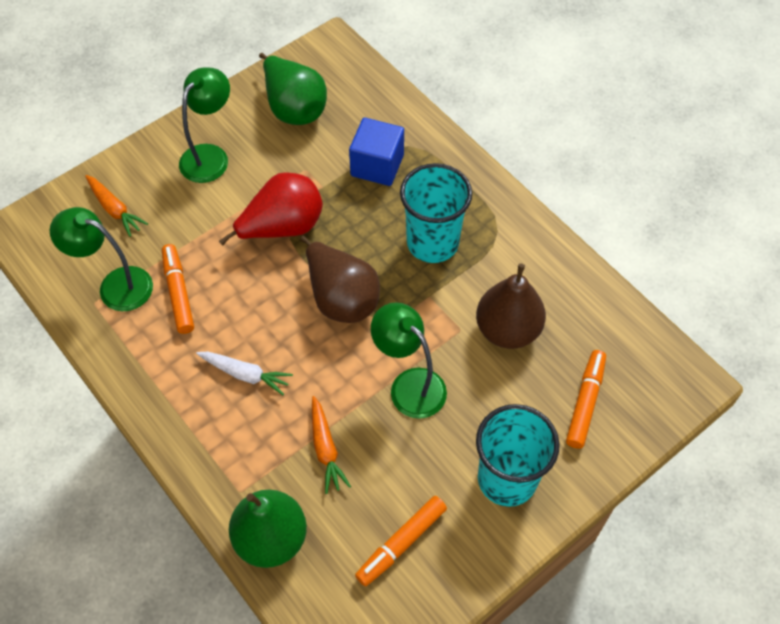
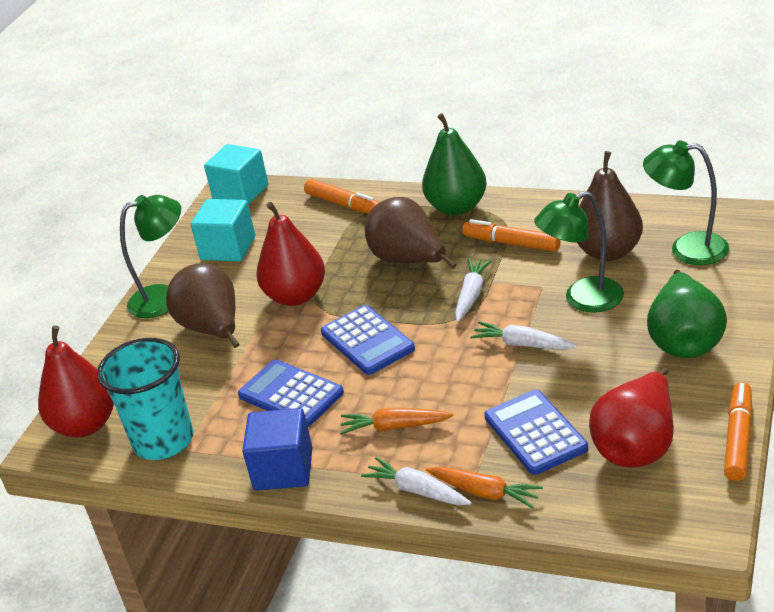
blue calculator: 0 -> 3
brown pear: 2 -> 3
red pear: 1 -> 3
turquoise cube: 0 -> 2
turquoise cup: 2 -> 1
white carrot: 1 -> 3

